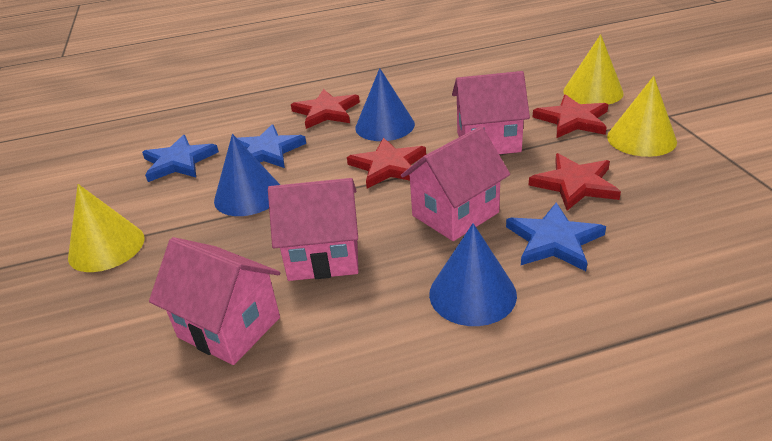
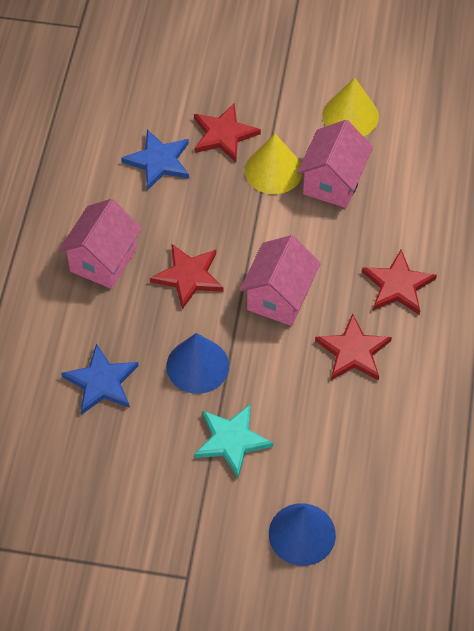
blue cone: 3 -> 2
blue star: 3 -> 2
pink house: 4 -> 3
turquoise star: 0 -> 1
yellow cone: 3 -> 2

